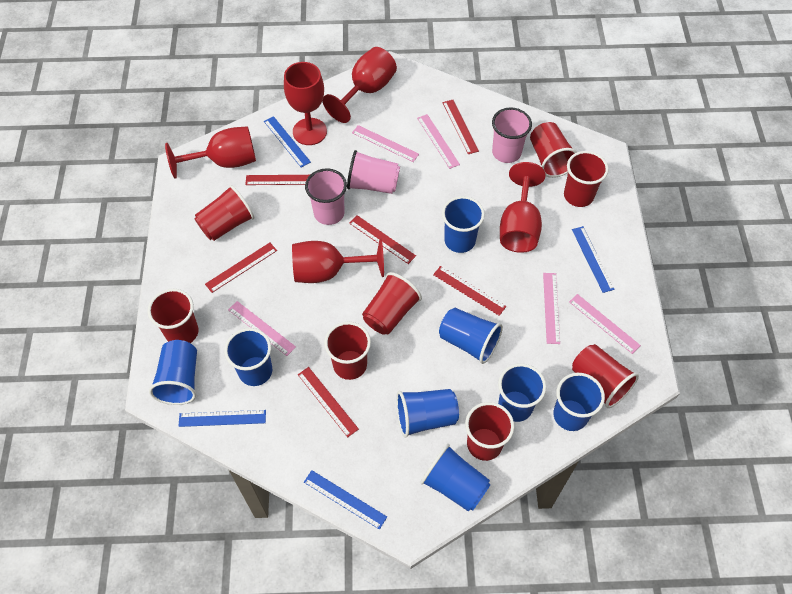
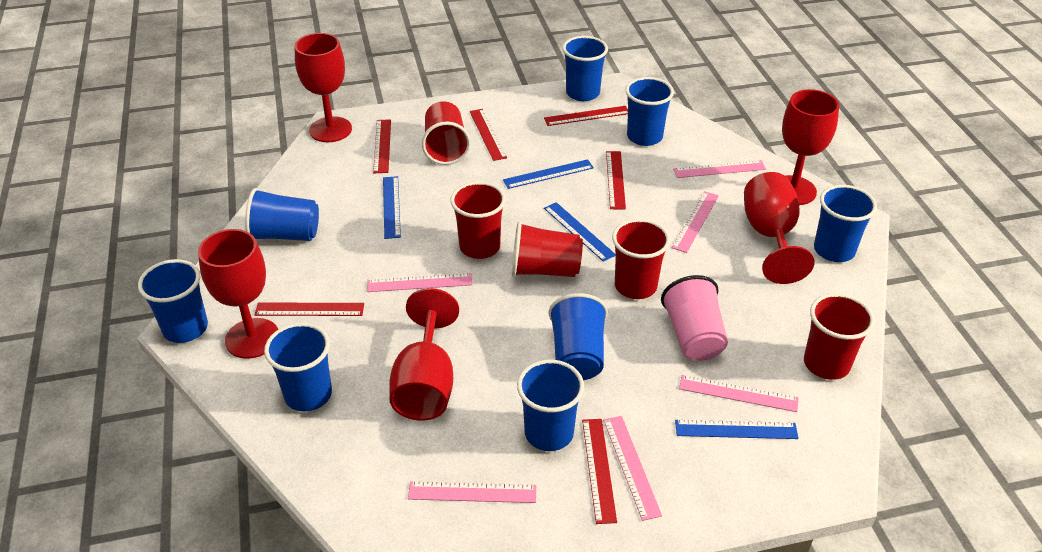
pink cup: 3 -> 1
pink ruler: 5 -> 6
red cup: 8 -> 5

